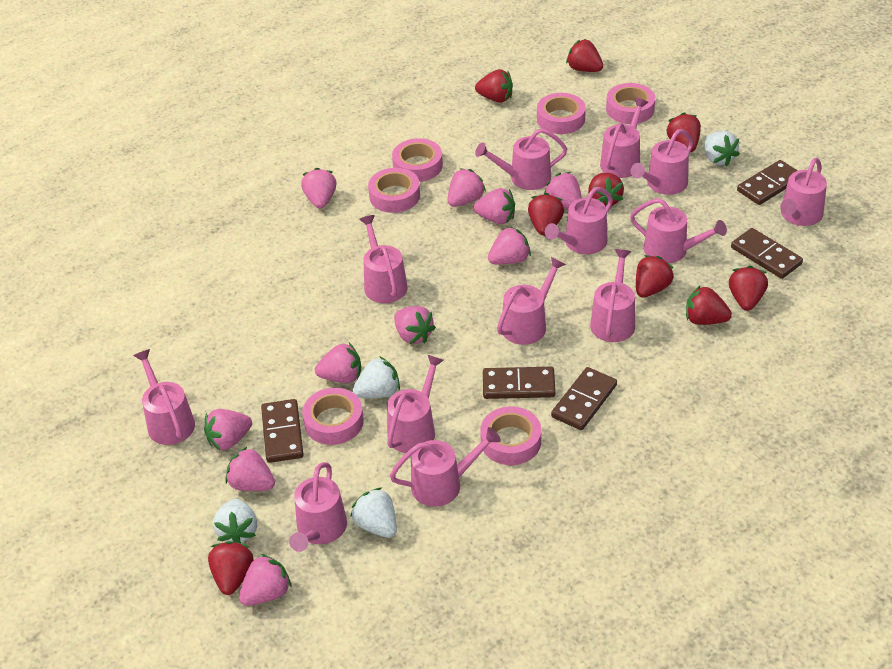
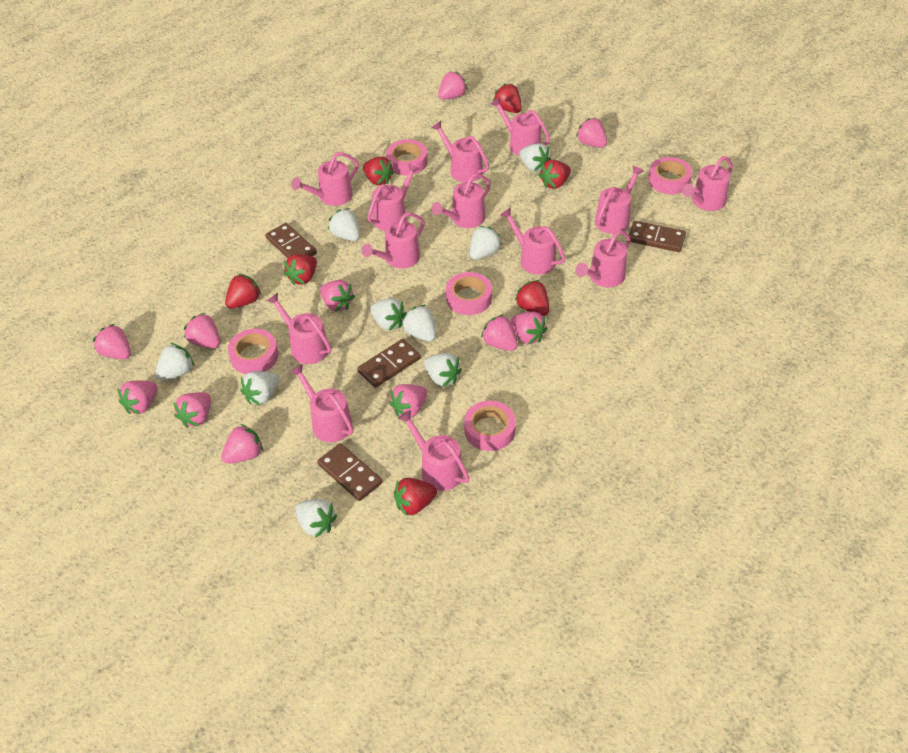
brown domino: 5 -> 4
pink strawberry: 10 -> 11
pink tape: 6 -> 5
red strawberry: 9 -> 7
white strawberry: 4 -> 9

